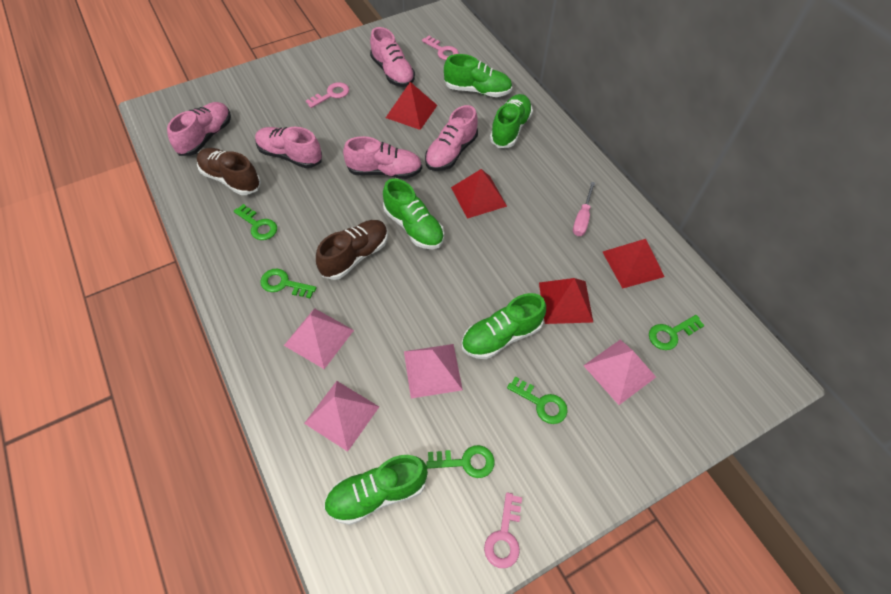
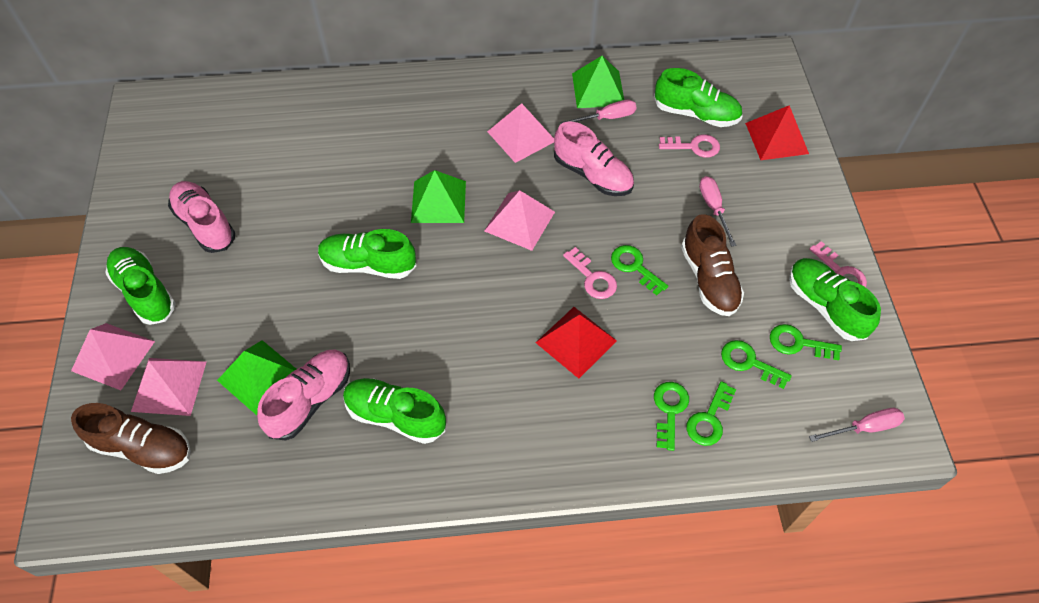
green pyramid: 0 -> 3
pink screwdriver: 1 -> 3
pink shoe: 5 -> 3
red pyramid: 4 -> 2

